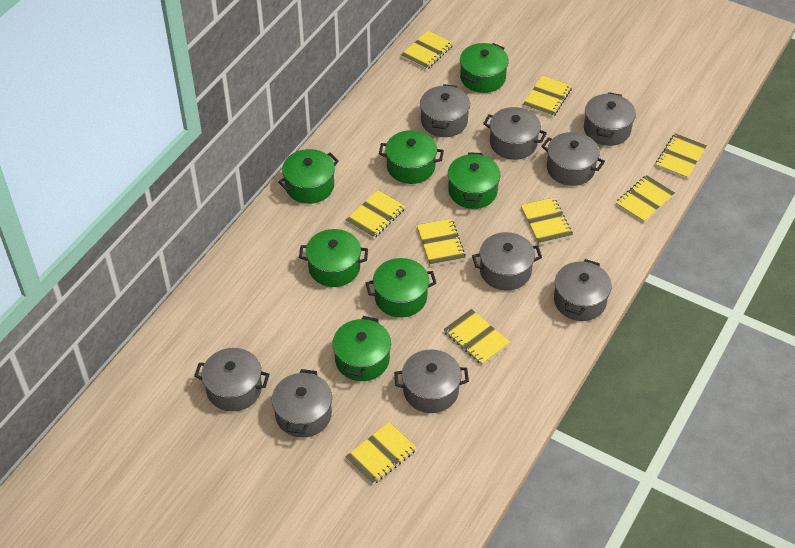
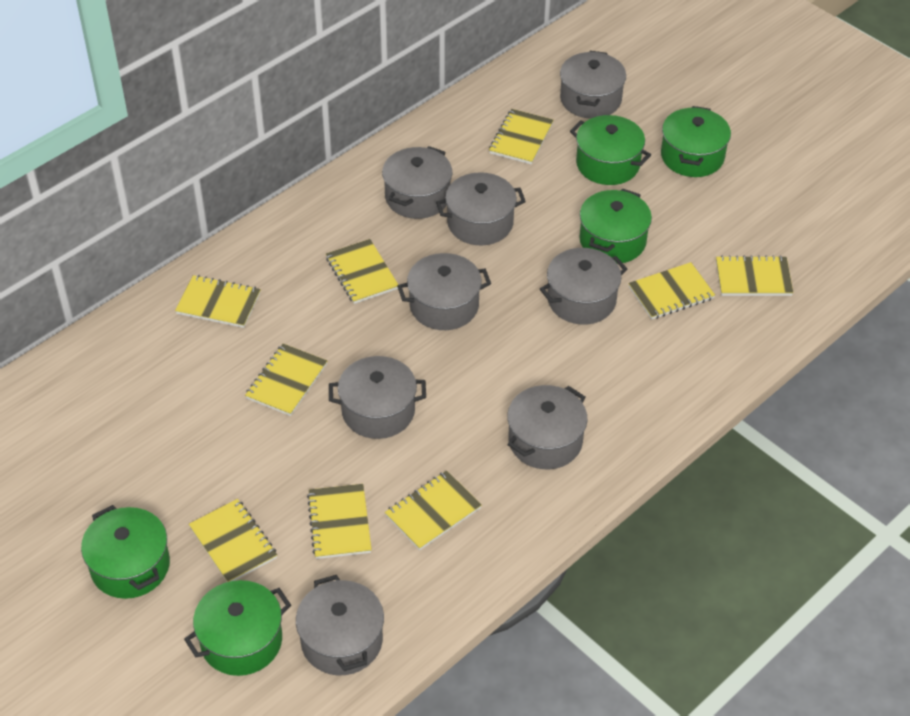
green pot: 7 -> 5
grey pot: 9 -> 8

